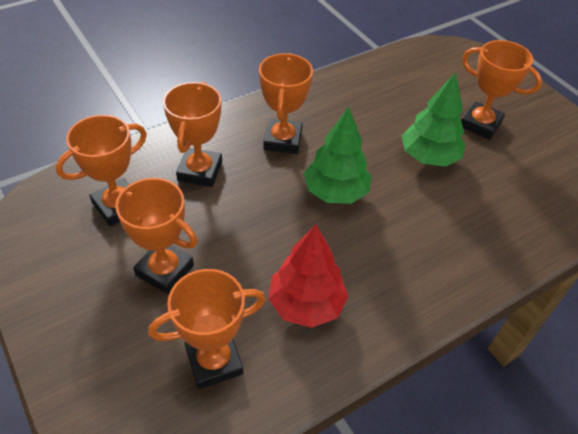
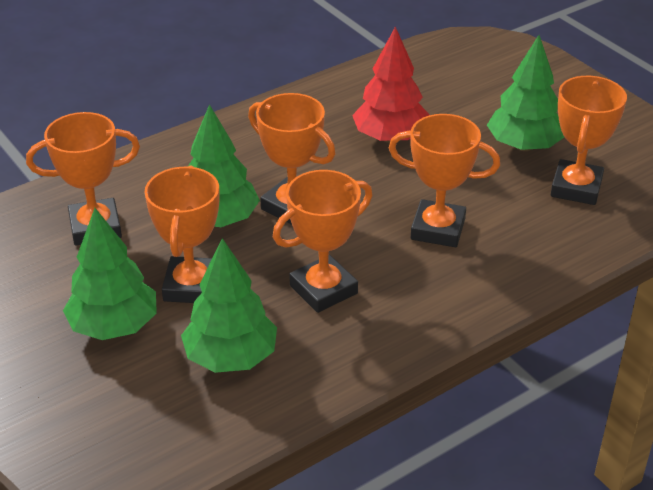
green tree: 2 -> 4

